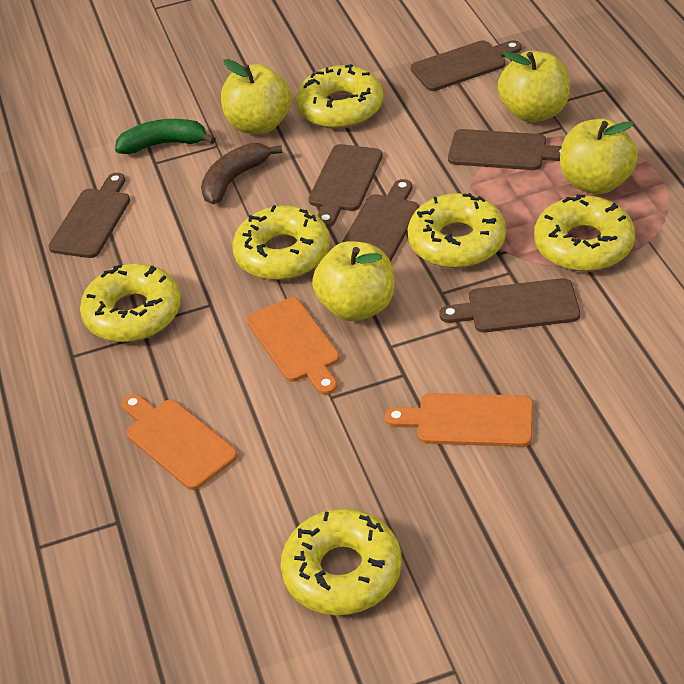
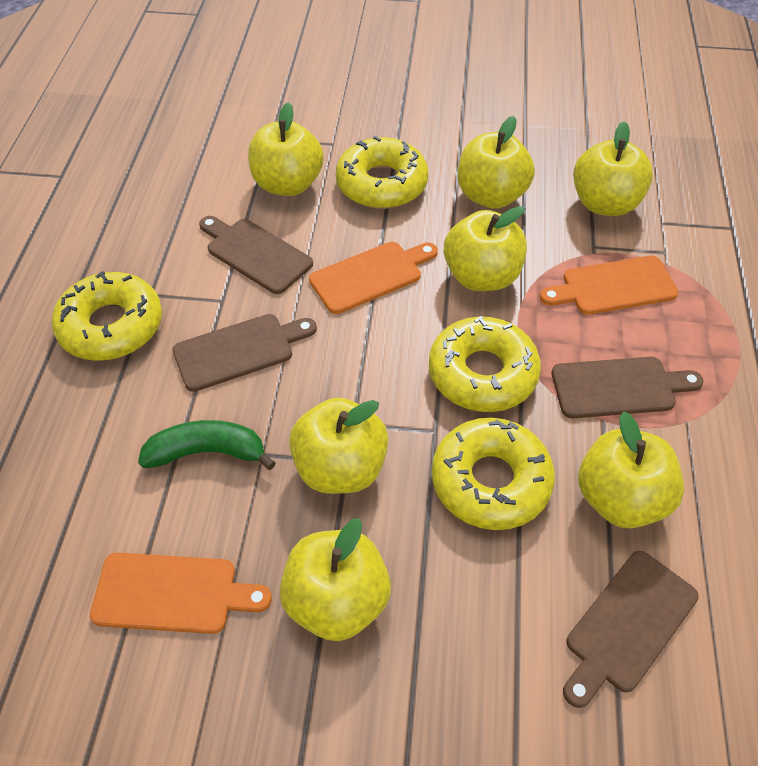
brown banana: 1 -> 0
brown cutting board: 6 -> 4
yellow apple: 4 -> 7
yellow donut: 6 -> 4

